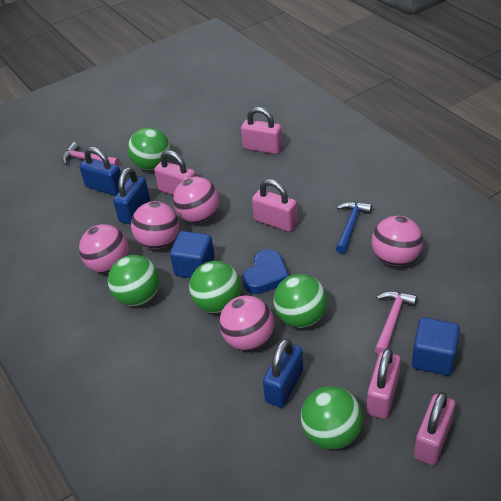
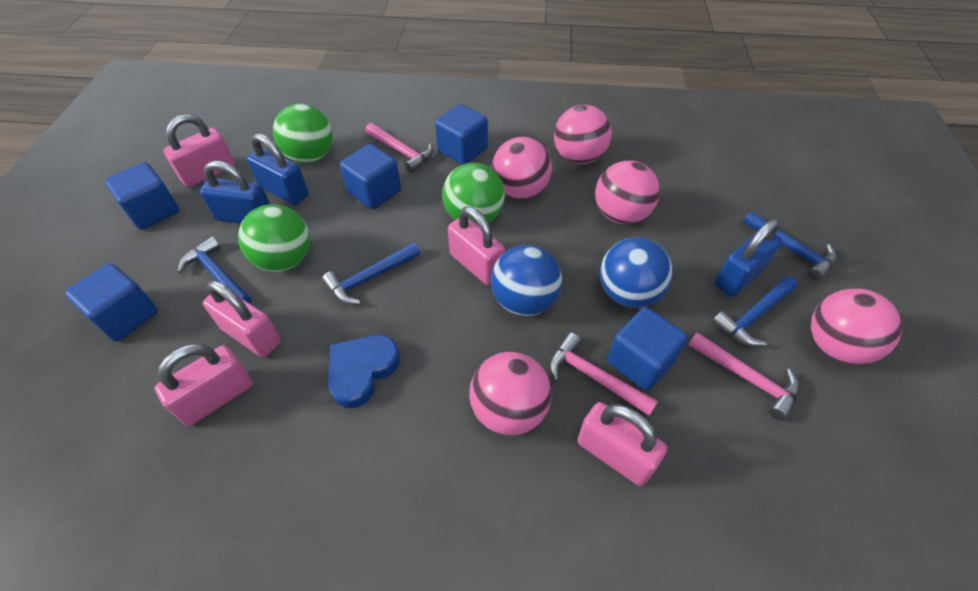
blue ball: 0 -> 2
blue cube: 2 -> 5
blue hammer: 1 -> 4
green ball: 5 -> 3
pink hammer: 2 -> 3

